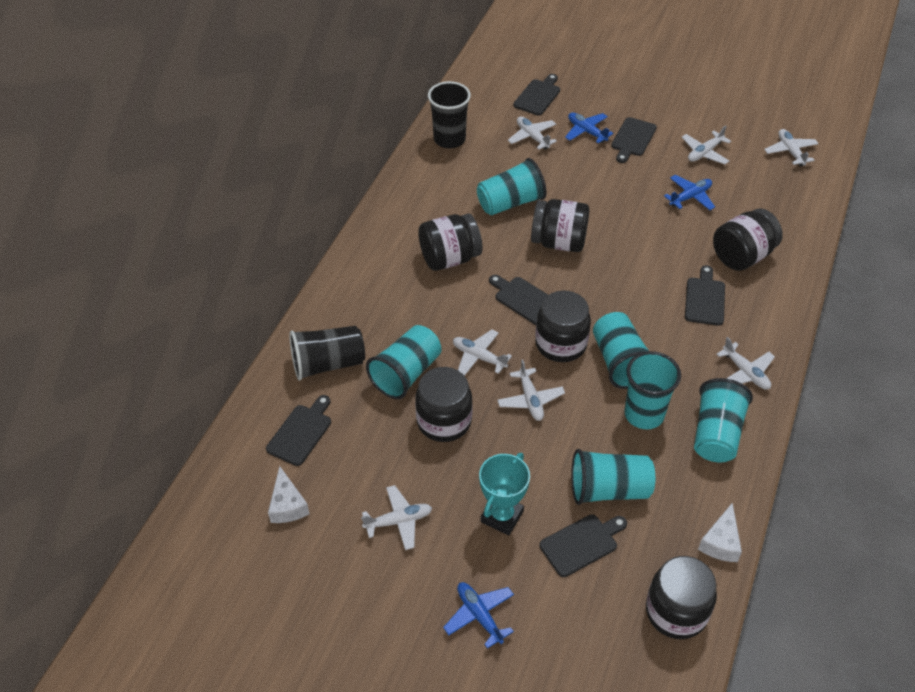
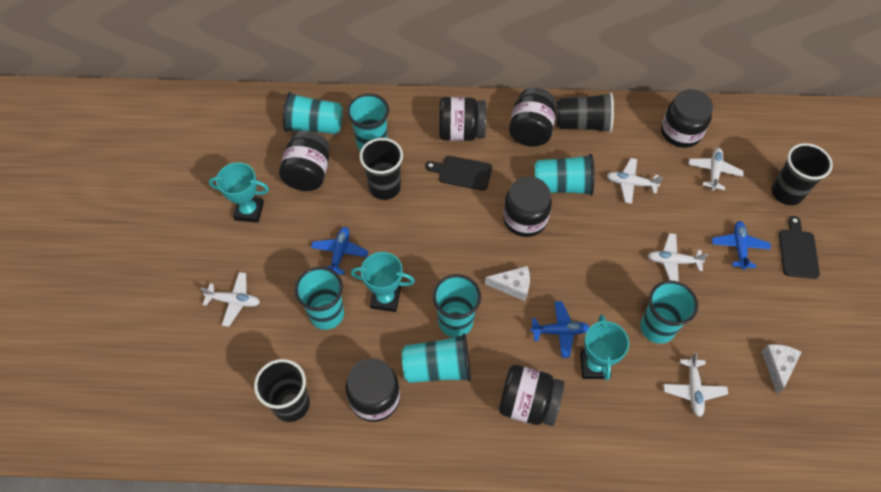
black cup: 2 -> 4
black cutting board: 6 -> 2
black jar: 6 -> 7
turquoise cup: 6 -> 7
turquoise trophy: 1 -> 3
white plane: 7 -> 5

